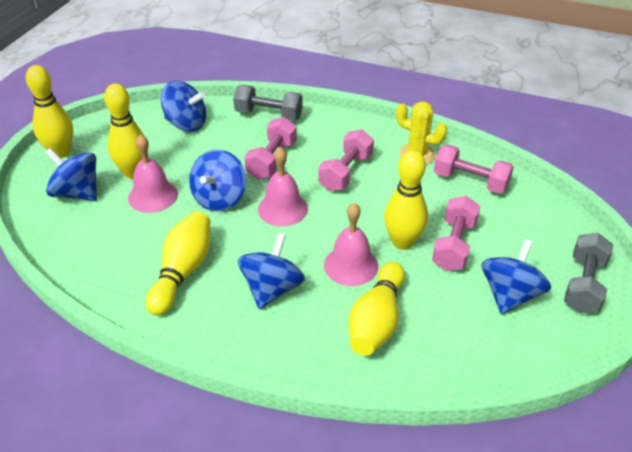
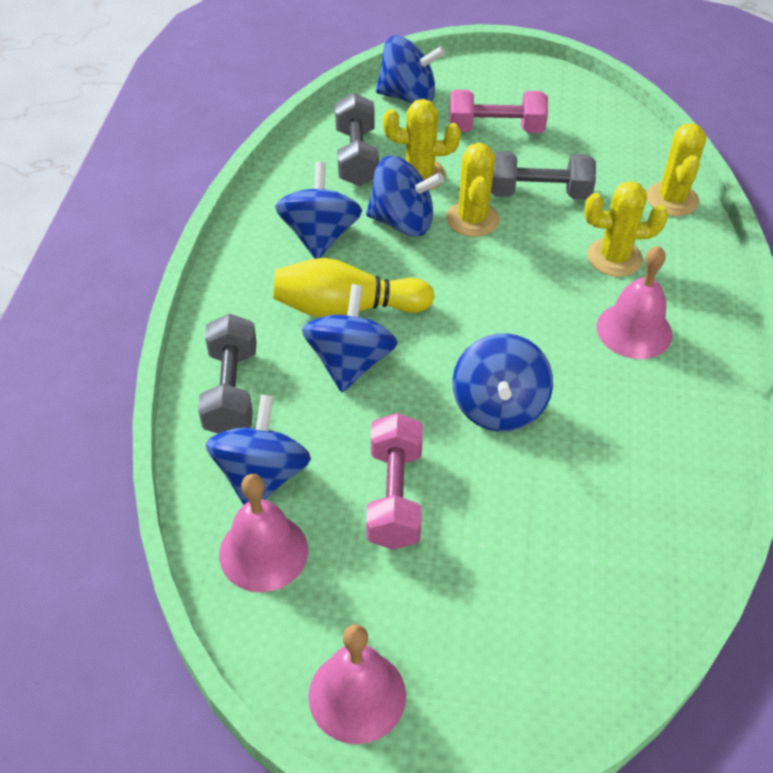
blue spinning top: 5 -> 6
grey dumbbell: 2 -> 3
pink dumbbell: 4 -> 2
yellow bowling pin: 5 -> 1
yellow cactus: 1 -> 4

